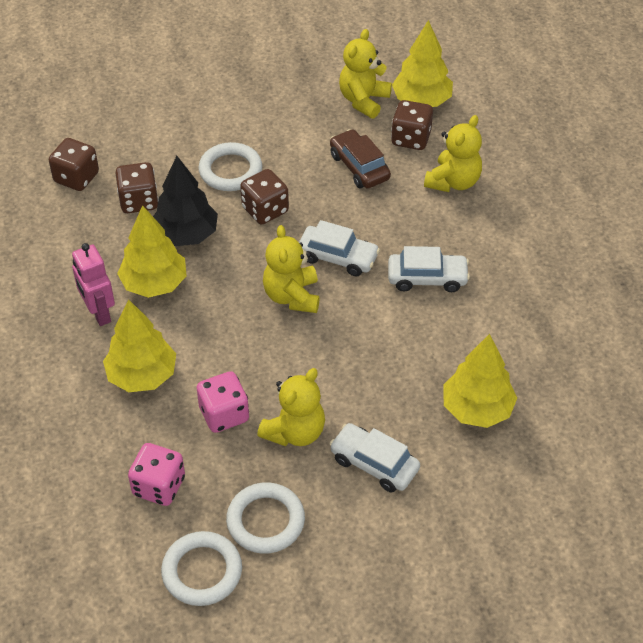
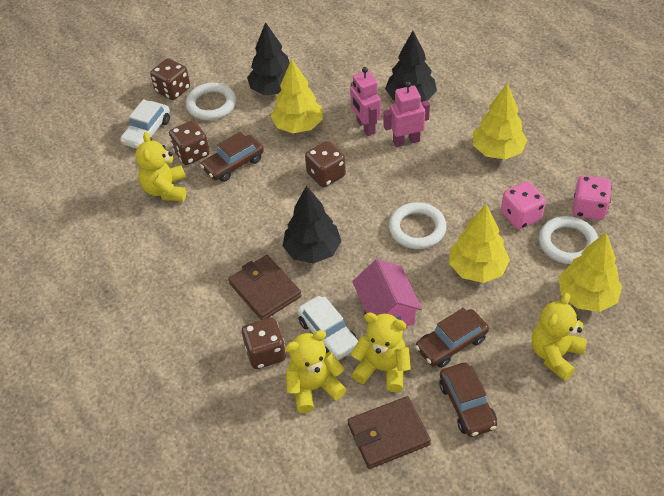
black tree: 1 -> 3
brown car: 1 -> 3
brown wallet: 0 -> 2
pink house: 0 -> 1
pink robot: 1 -> 2
white car: 3 -> 2

